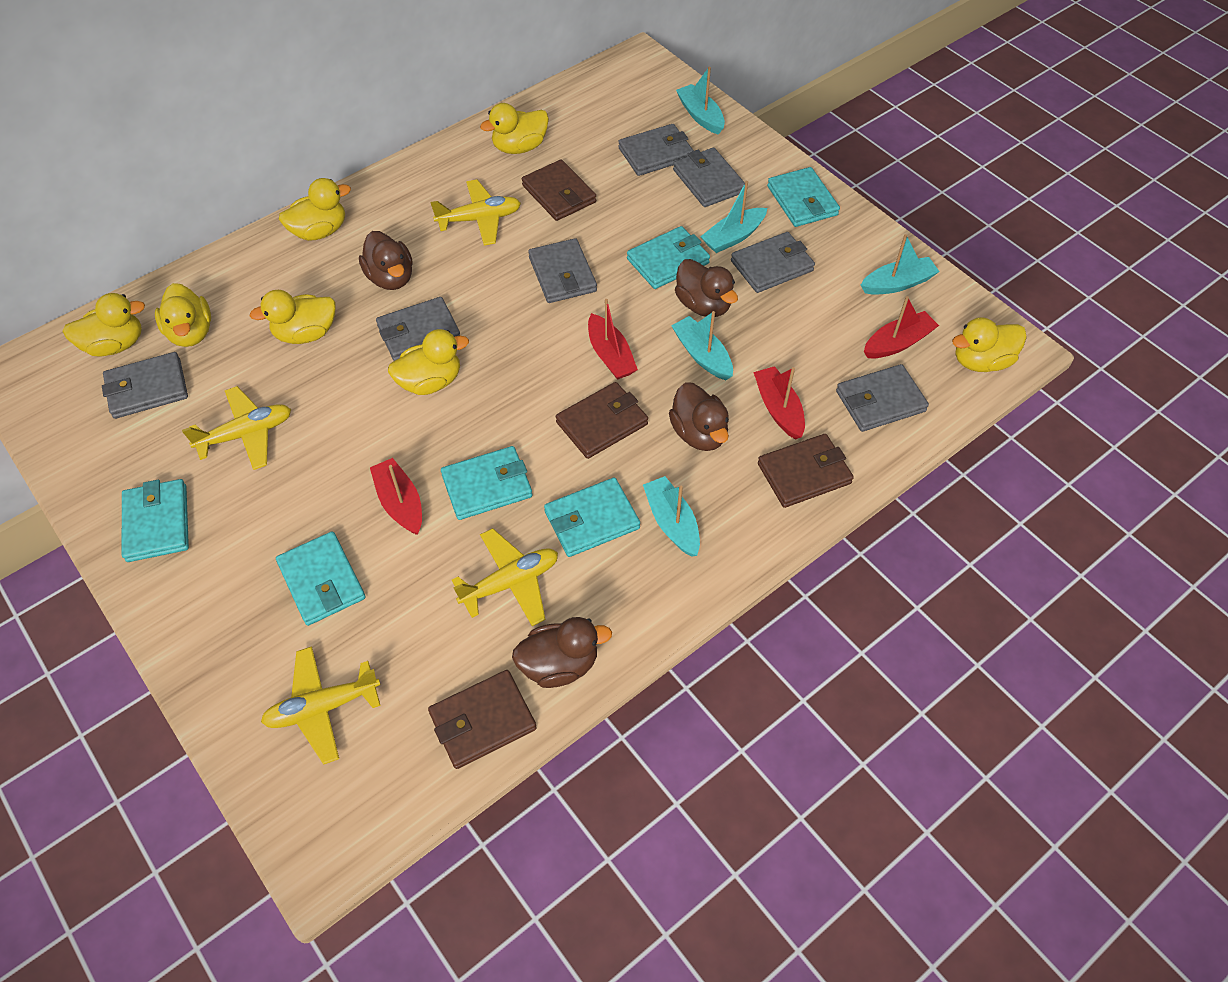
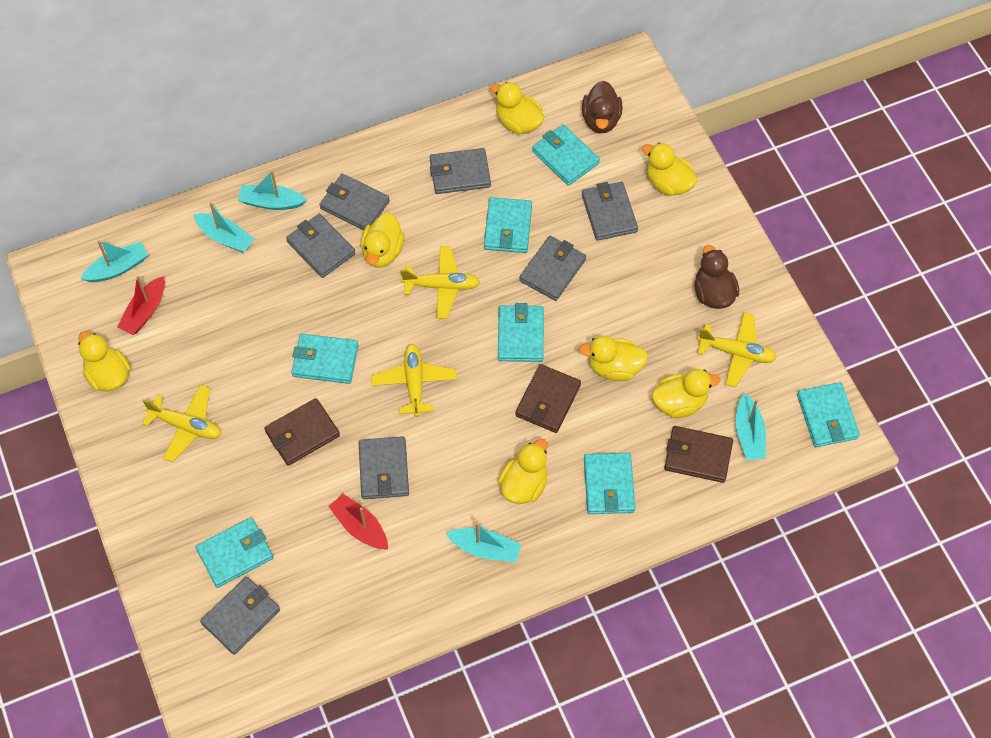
brown duck: 4 -> 2
brown wallet: 4 -> 3
red boat: 4 -> 2
turquoise wallet: 6 -> 7

